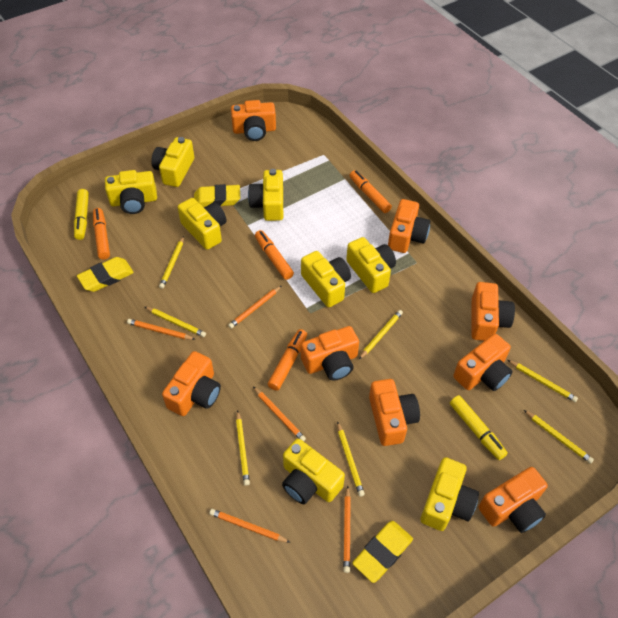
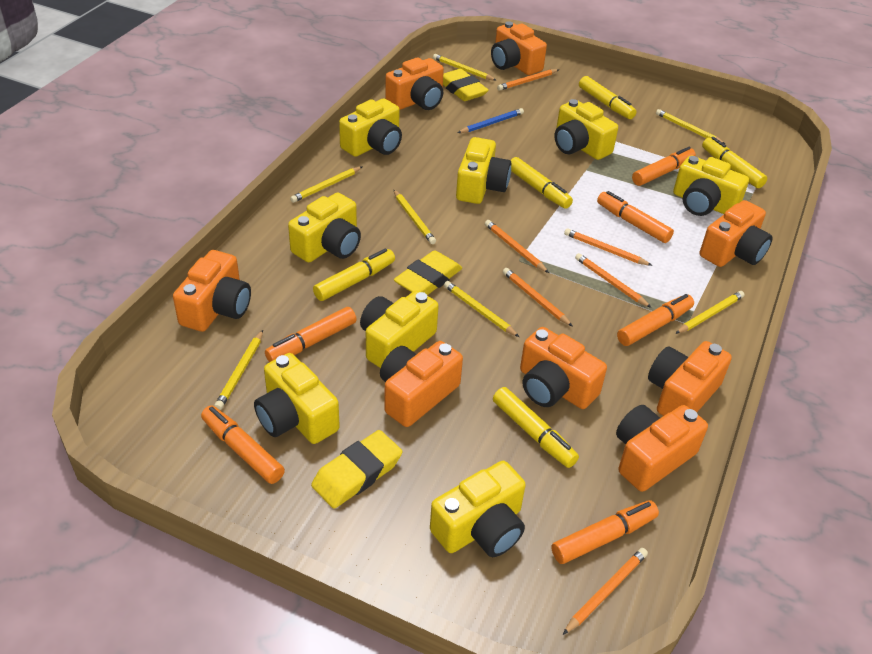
blue pencil: 0 -> 1
orange marker: 4 -> 6
orange pencil: 5 -> 6
yellow marker: 2 -> 5

